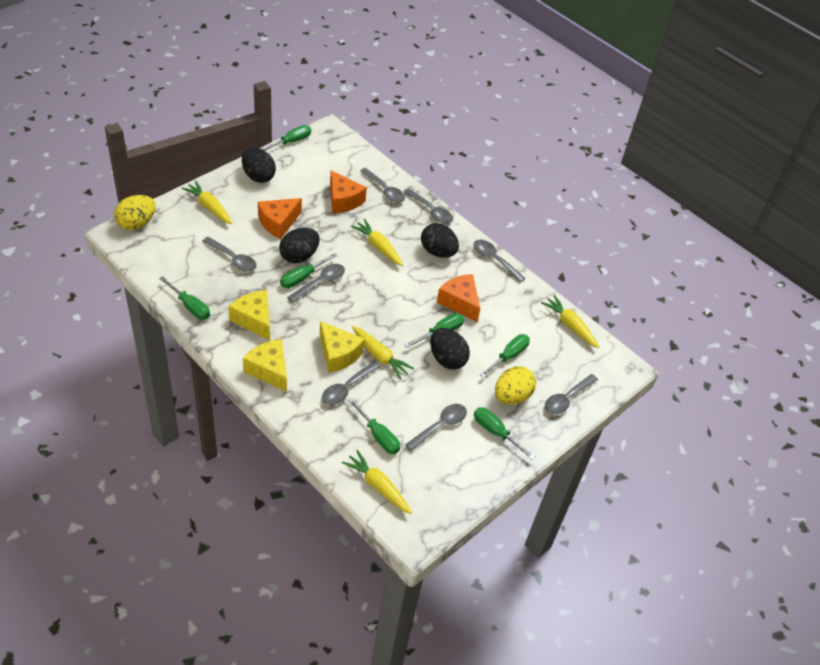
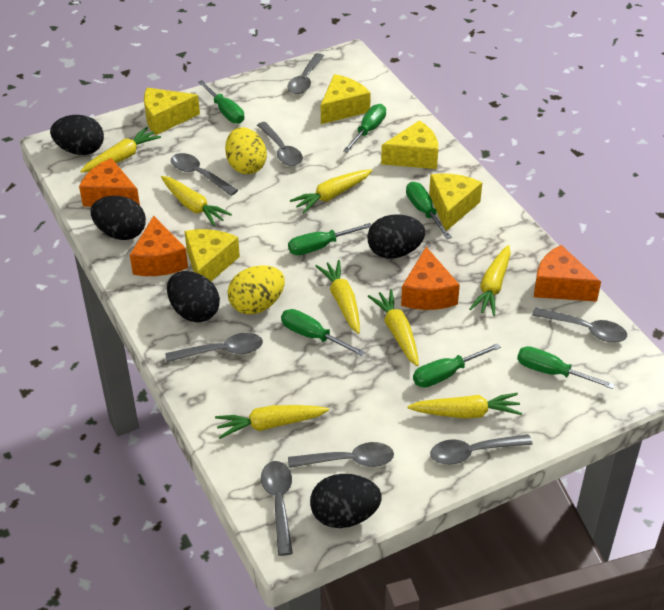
black egg: 4 -> 5
orange cheese: 3 -> 4
yellow carrot: 5 -> 8
yellow cheese: 3 -> 5

